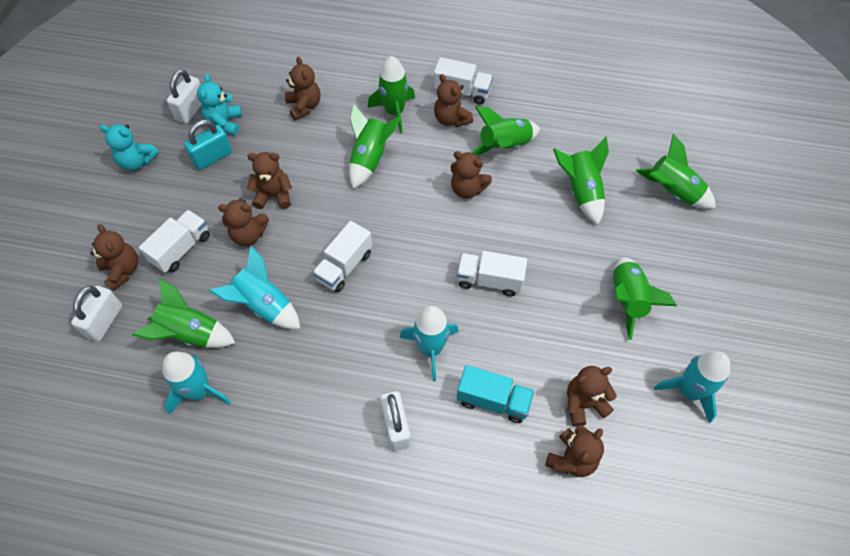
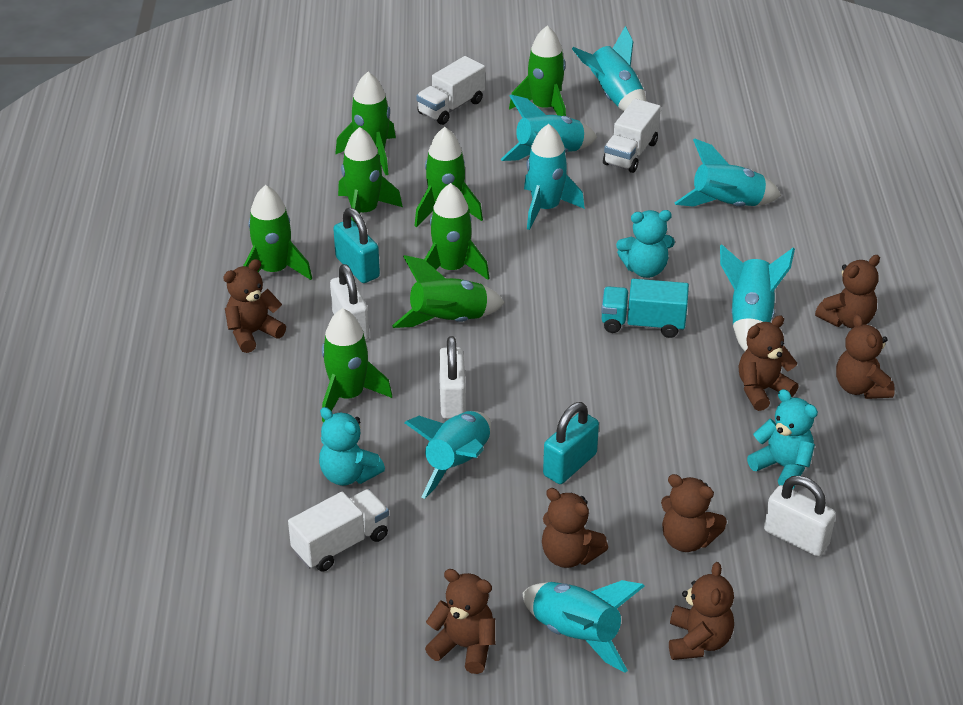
green rocket: 7 -> 8
turquoise padlock: 1 -> 2
turquoise rocket: 4 -> 7
turquoise teddy bear: 2 -> 3
white truck: 4 -> 3

